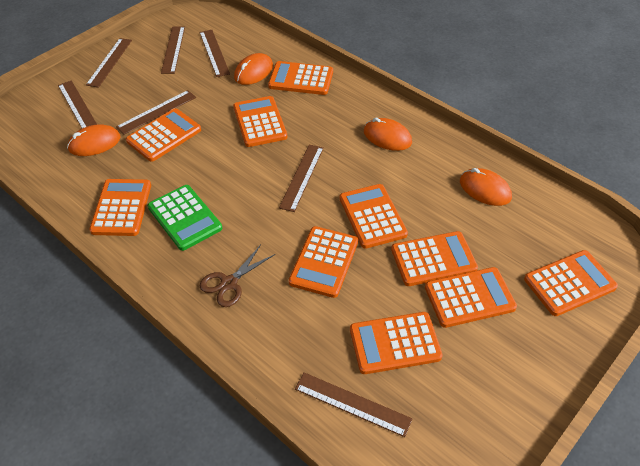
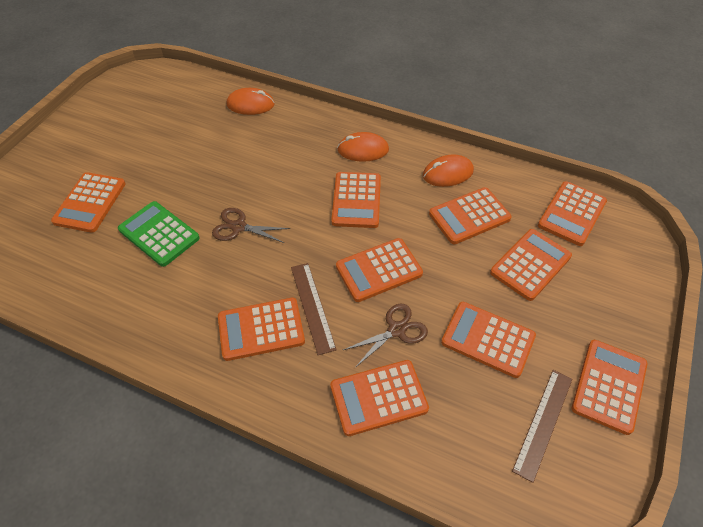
brown ruler: 7 -> 2
brown scissors: 1 -> 2
orange mouse: 4 -> 3

